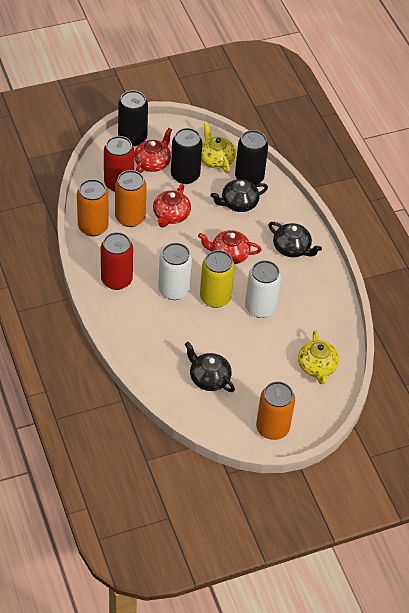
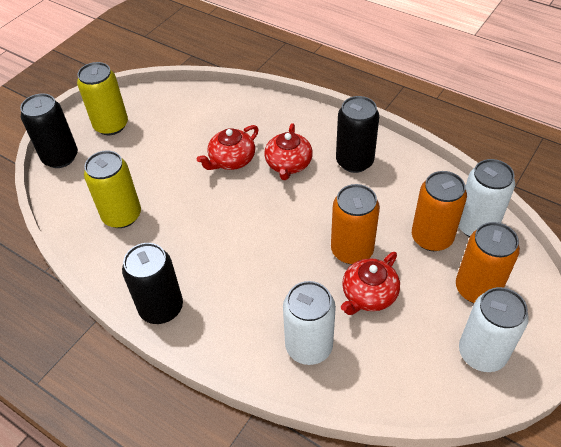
black teapot: 3 -> 0
red can: 2 -> 0
white can: 2 -> 3
yellow can: 1 -> 2
yellow teapot: 2 -> 0

